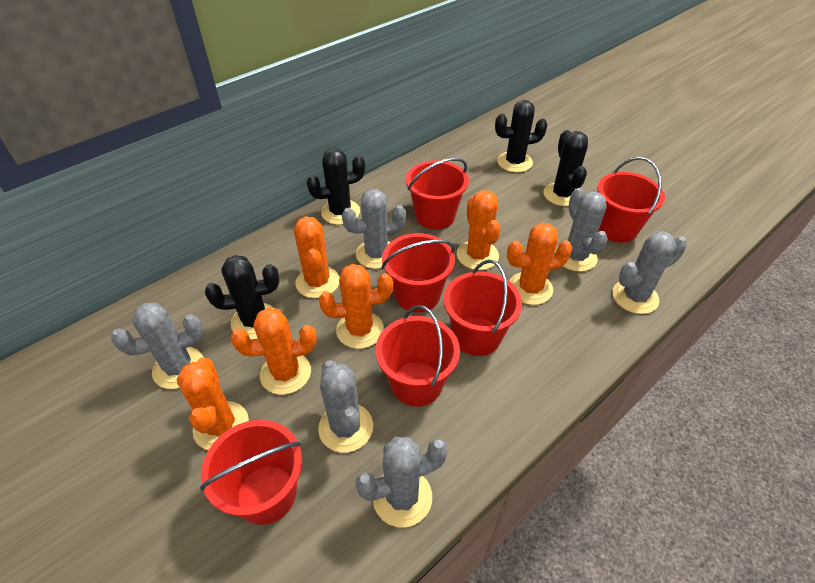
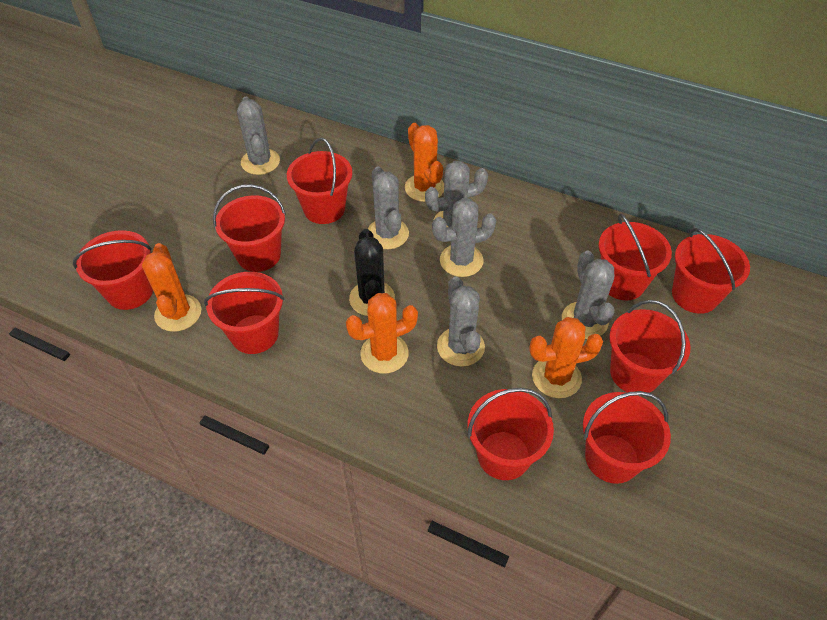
black cactus: 4 -> 1
orange cactus: 6 -> 4
red bucket: 6 -> 9

